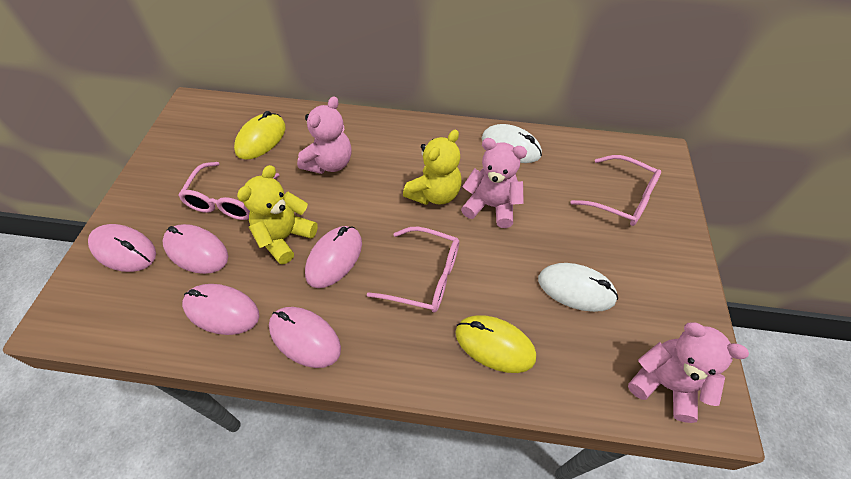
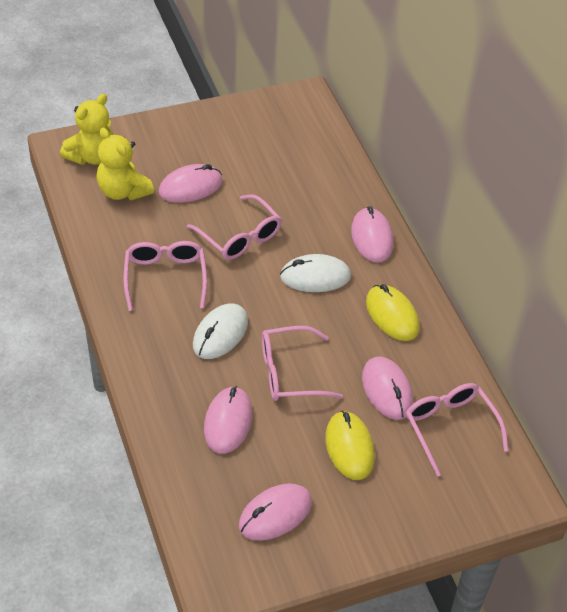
pink glasses: 3 -> 4
pink teddy bear: 3 -> 0

